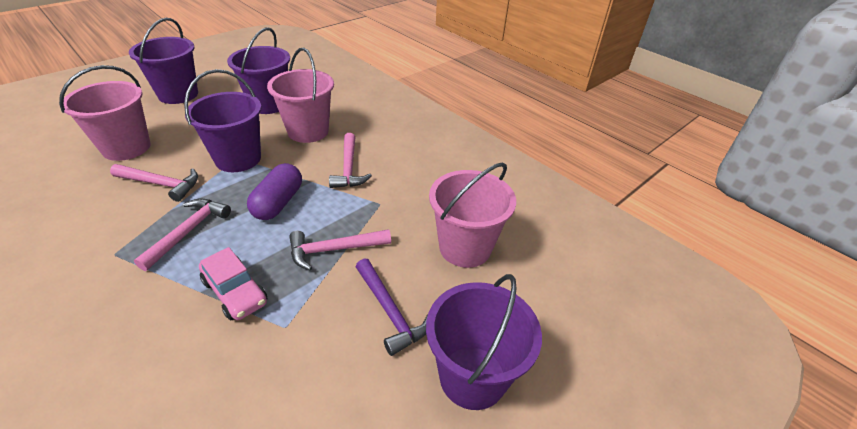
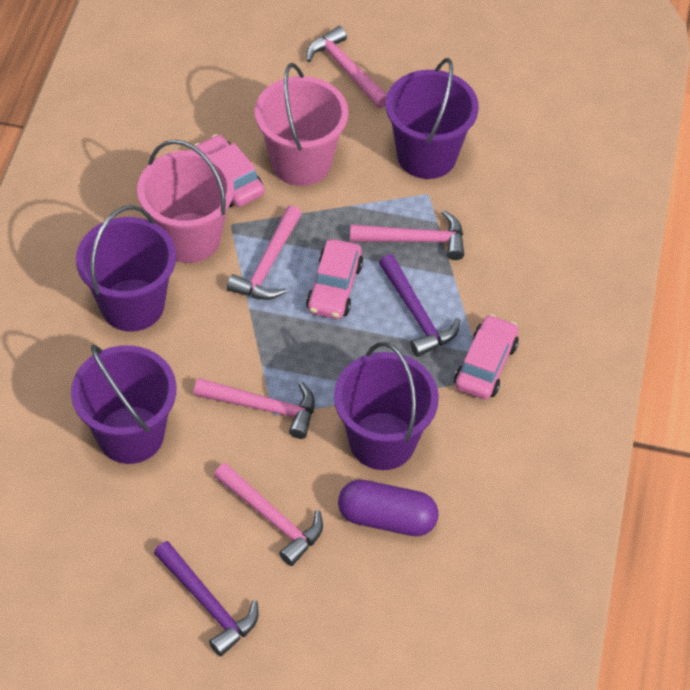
pink bucket: 3 -> 2
pink car: 1 -> 3
pink hammer: 4 -> 5
purple hammer: 1 -> 2

